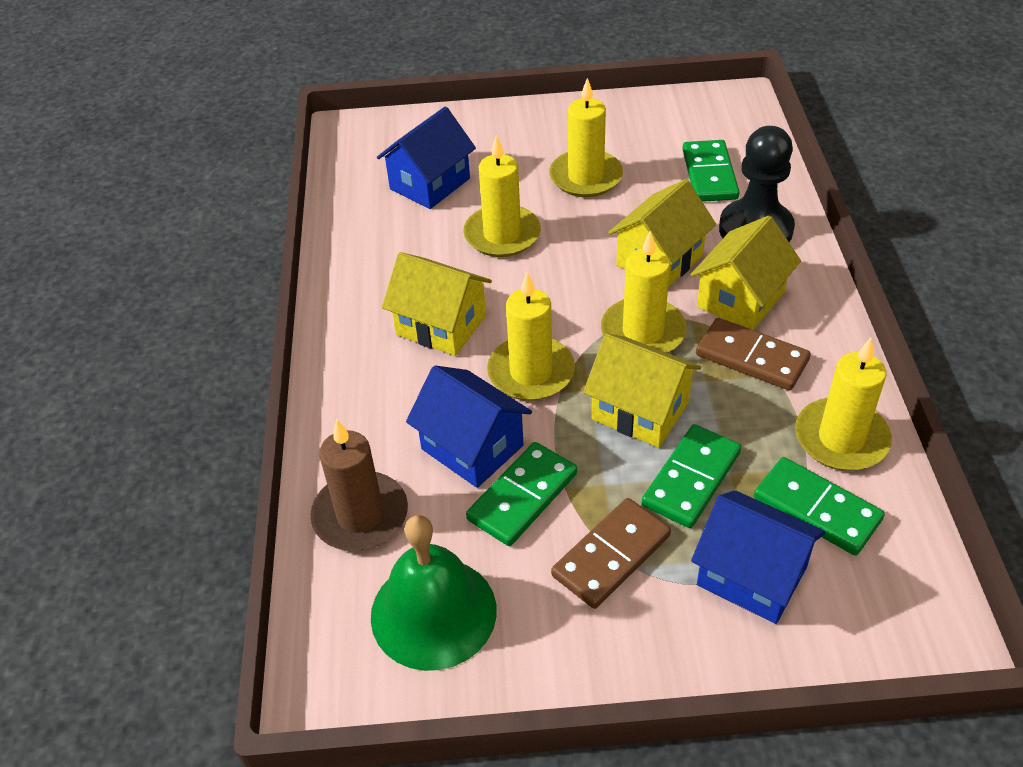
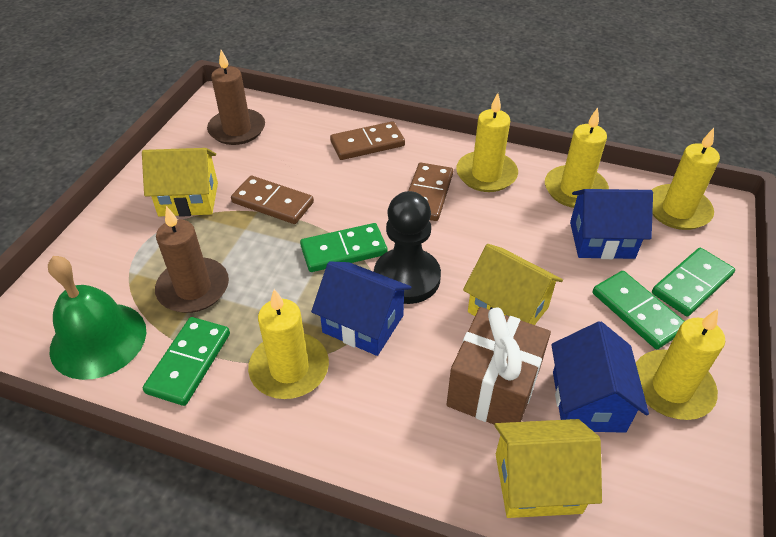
brown candle: 1 -> 2
brown domino: 2 -> 3
brown gift: 0 -> 1
yellow house: 4 -> 3

